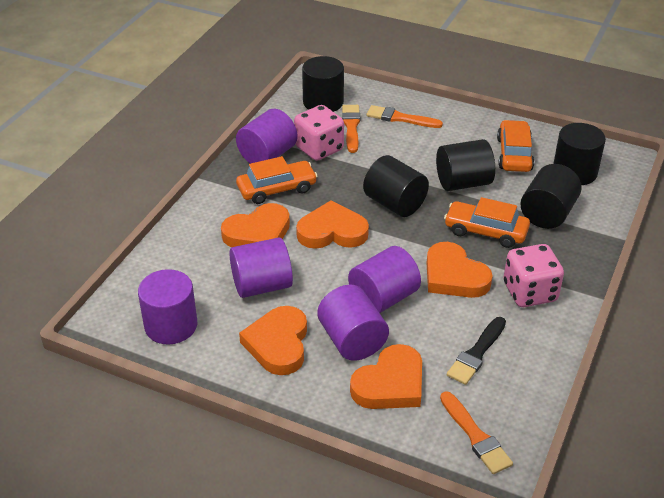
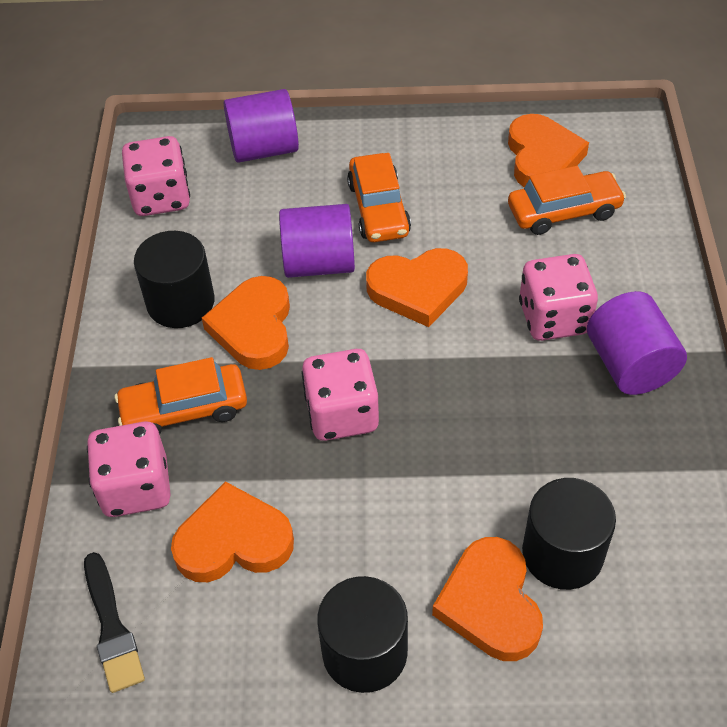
black cylinder: 5 -> 3
orange brush: 3 -> 0
pink dice: 2 -> 4
purple cylinder: 5 -> 3

